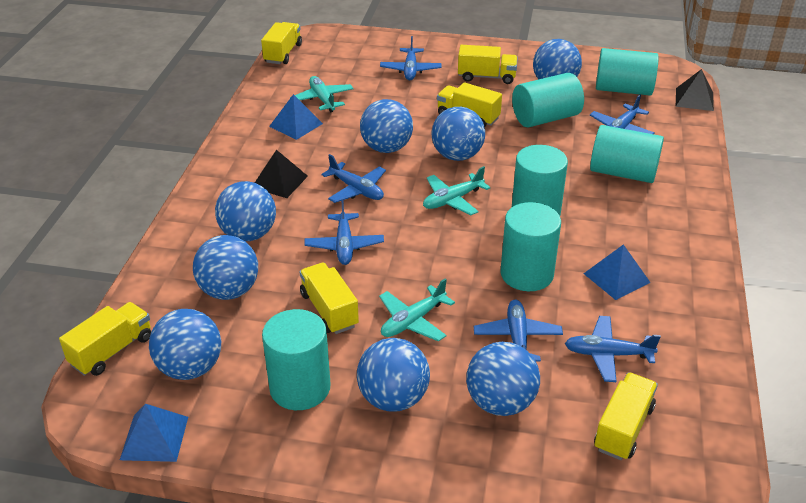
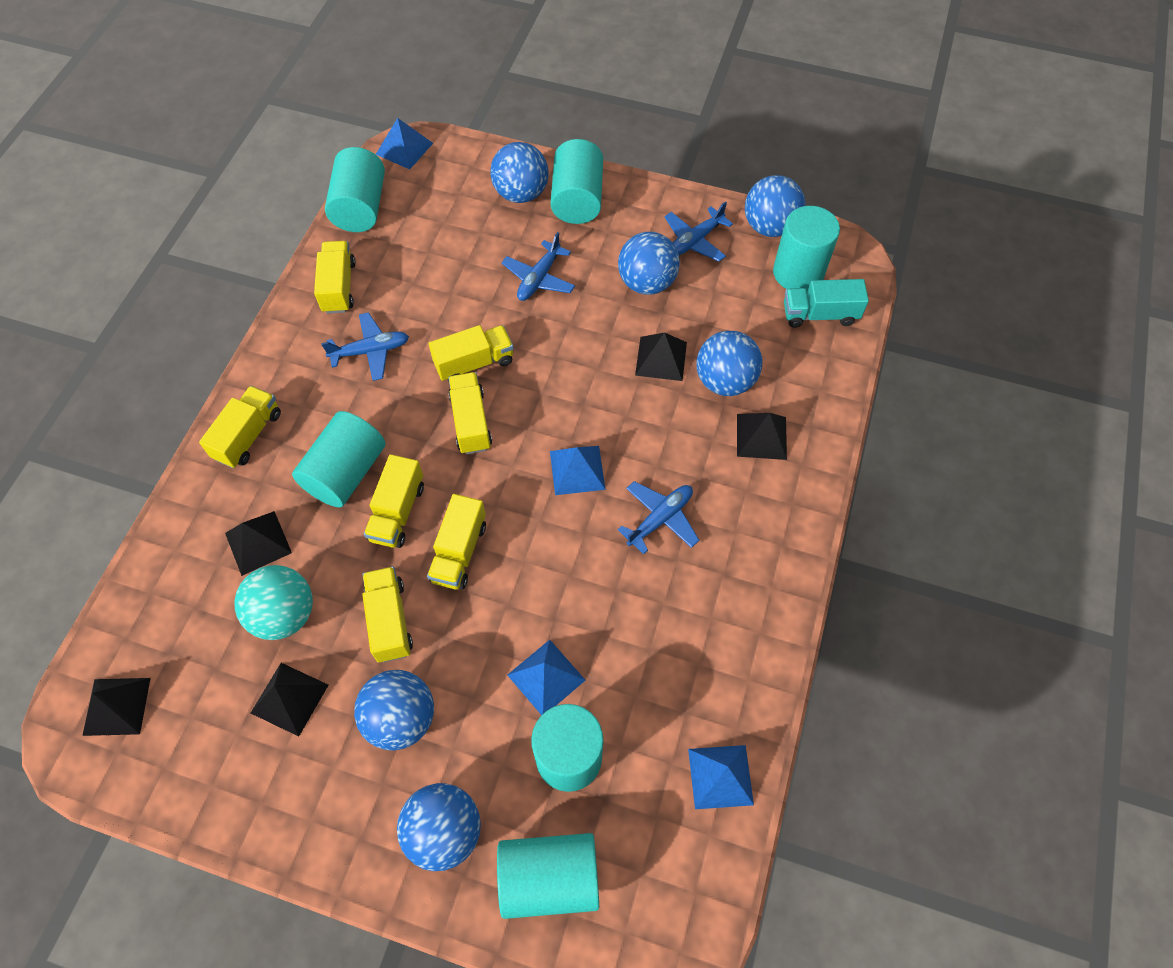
black pyramid: 2 -> 5
blue ball: 8 -> 6
blue plane: 6 -> 4
blue pyramid: 3 -> 4
turquoise ball: 0 -> 1
turquoise plane: 3 -> 0
turquoise truck: 0 -> 1
yellow truck: 6 -> 7

